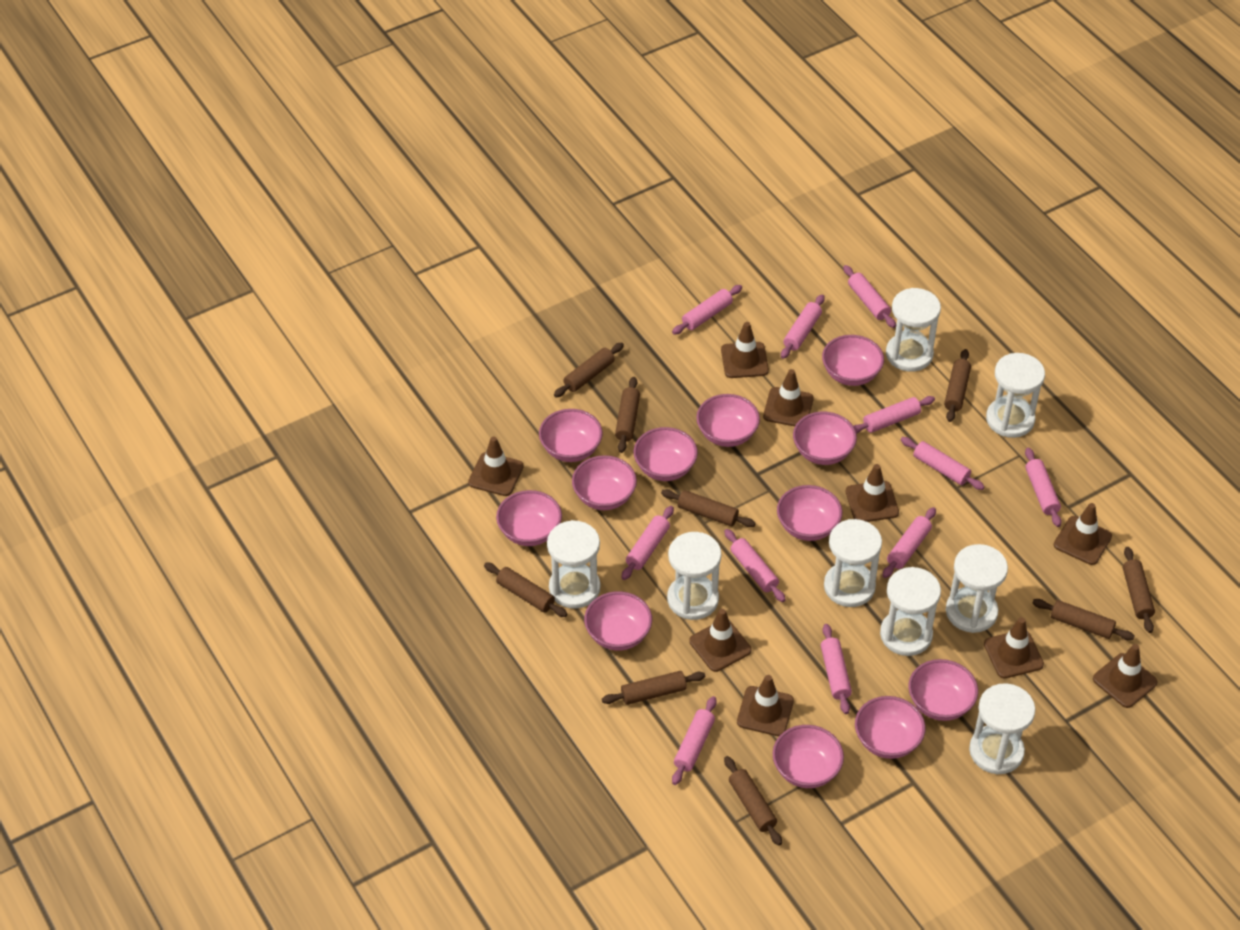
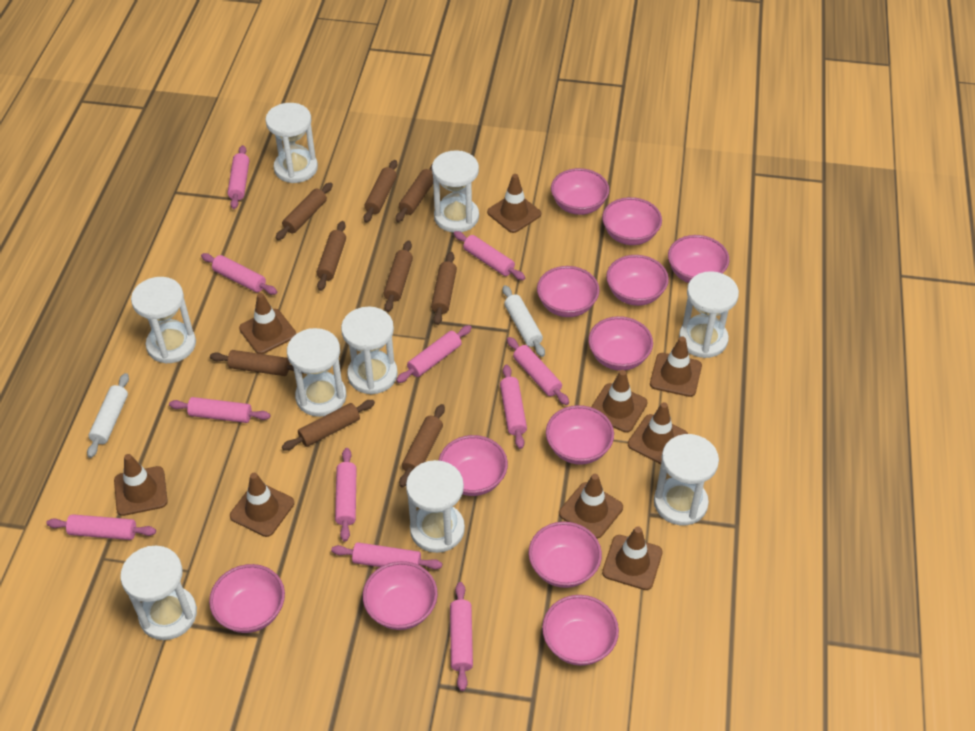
white hourglass: 8 -> 9
white rolling pin: 0 -> 2

